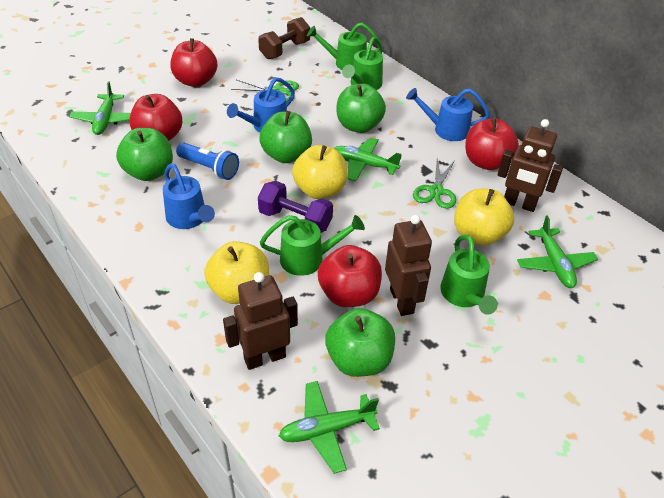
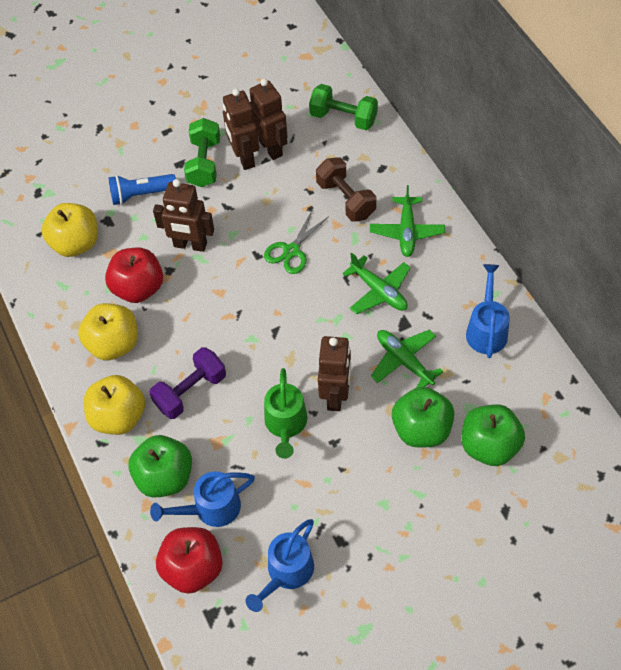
brown robot: 3 -> 4
green apple: 4 -> 3
green dumbbell: 0 -> 2
green plane: 4 -> 3
green scissors: 2 -> 1
green watering can: 4 -> 1
red apple: 4 -> 2

